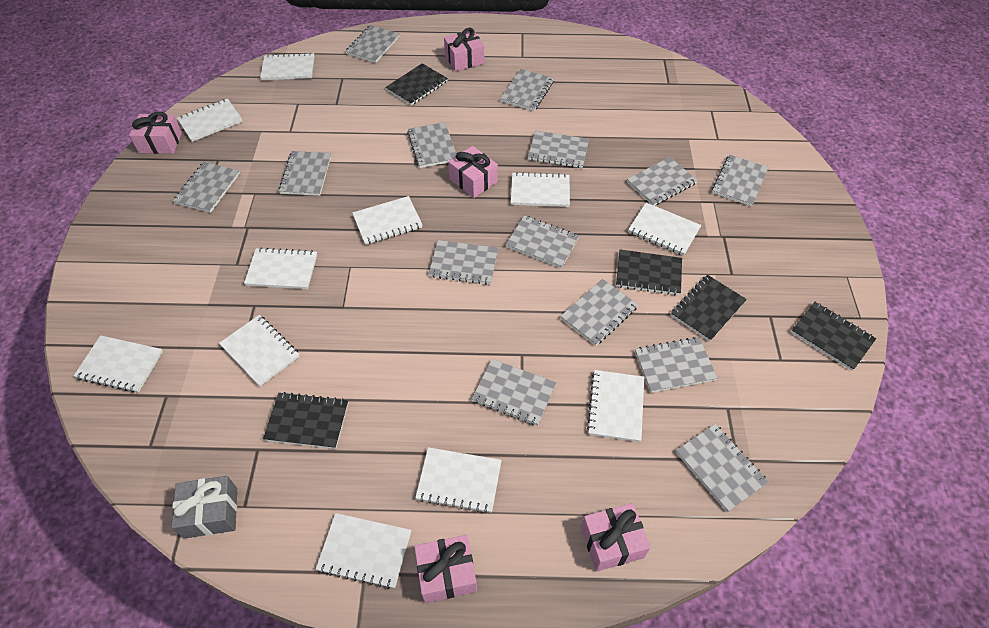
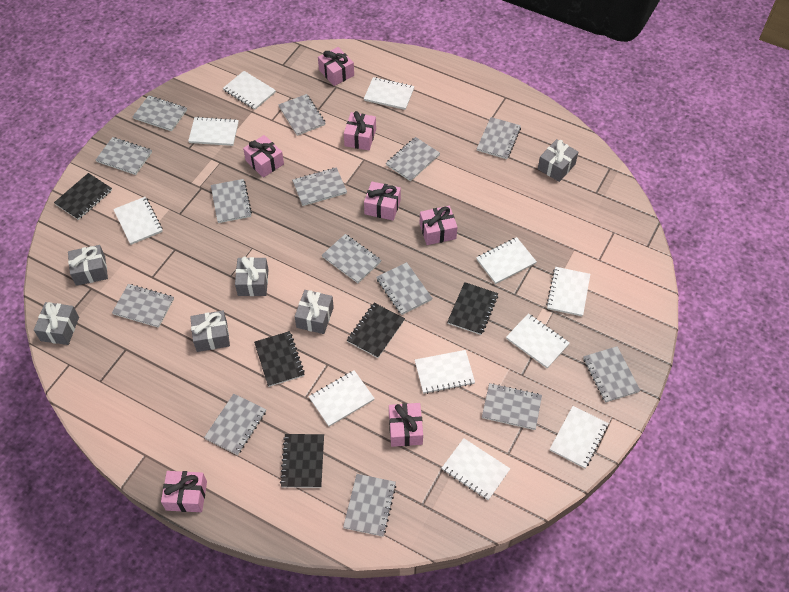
grey gift: 1 -> 6
pink gift: 5 -> 7

